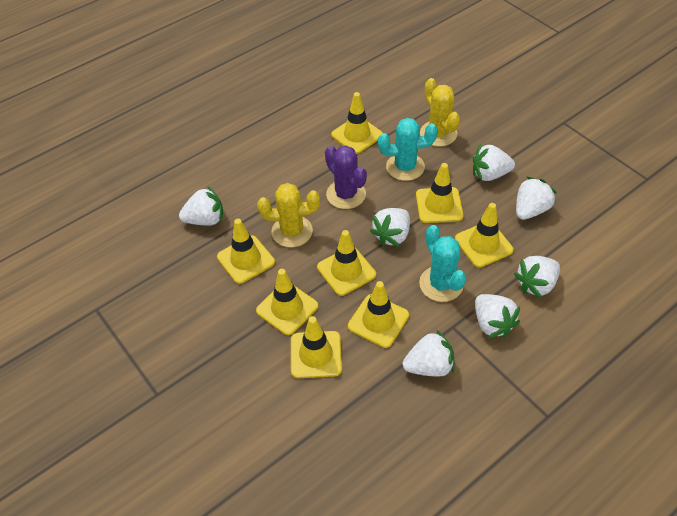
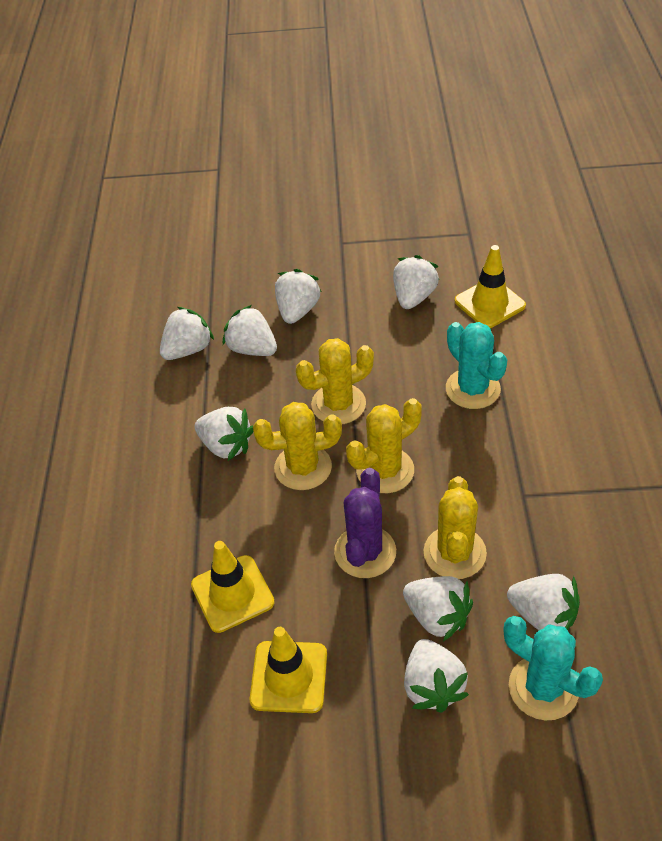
white strawberry: 7 -> 8
yellow cactus: 2 -> 4
yellow traffic cone: 8 -> 3

